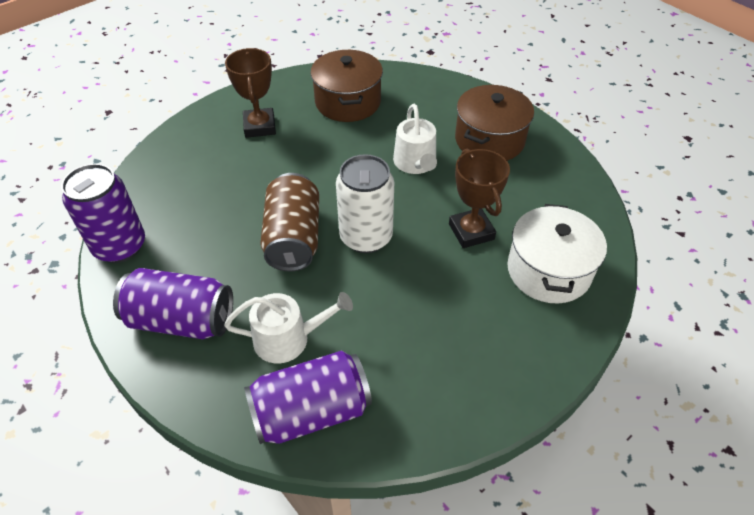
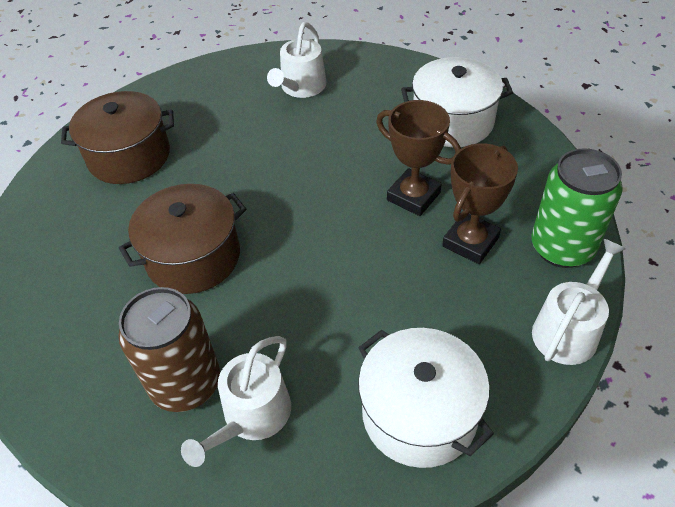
green can: 0 -> 1
purple can: 3 -> 0
white can: 1 -> 0
white pot: 1 -> 2
white watering can: 2 -> 3

